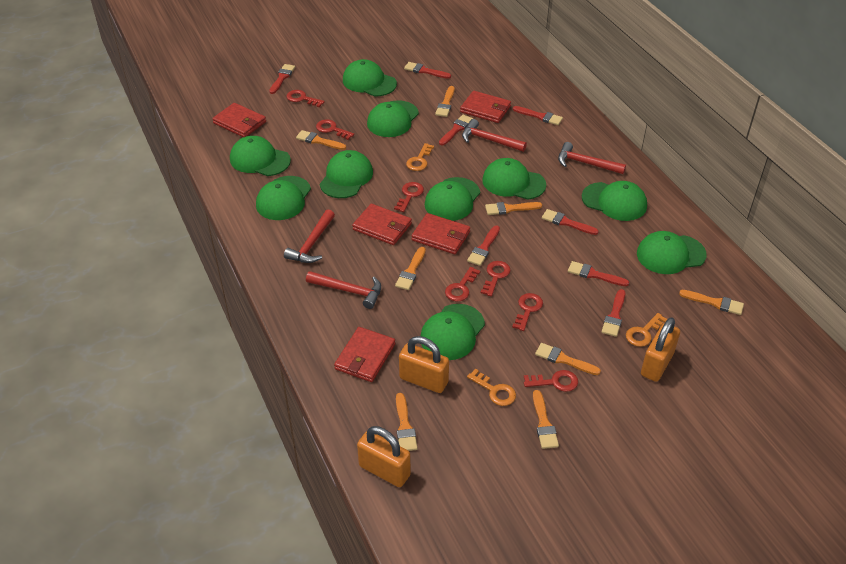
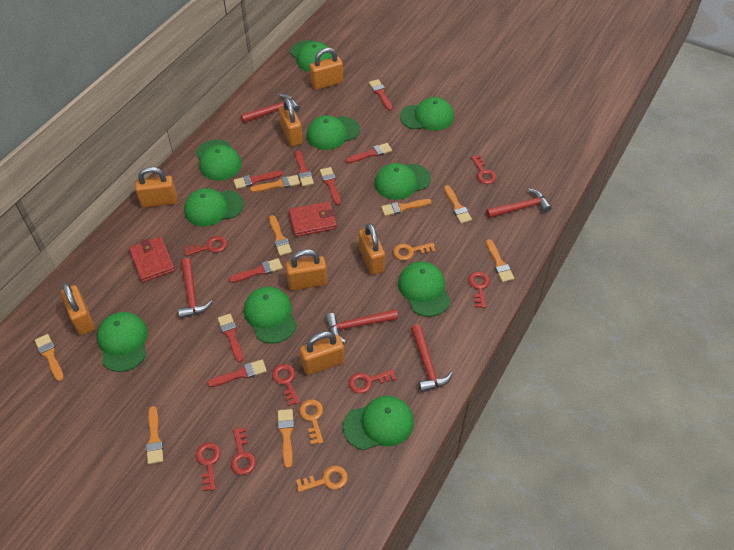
orange padlock: 3 -> 7
red hammer: 4 -> 5
red wallet: 5 -> 2

